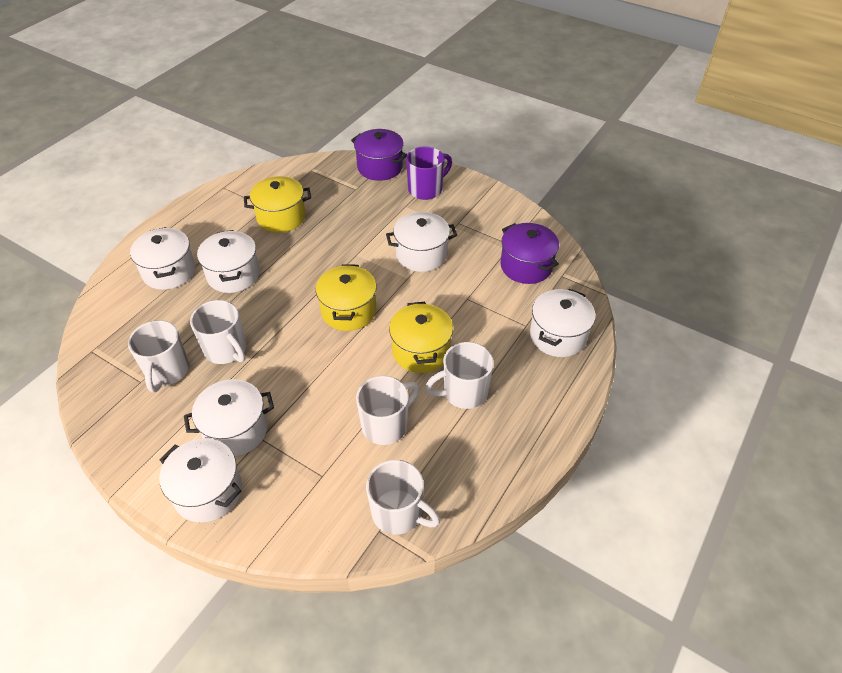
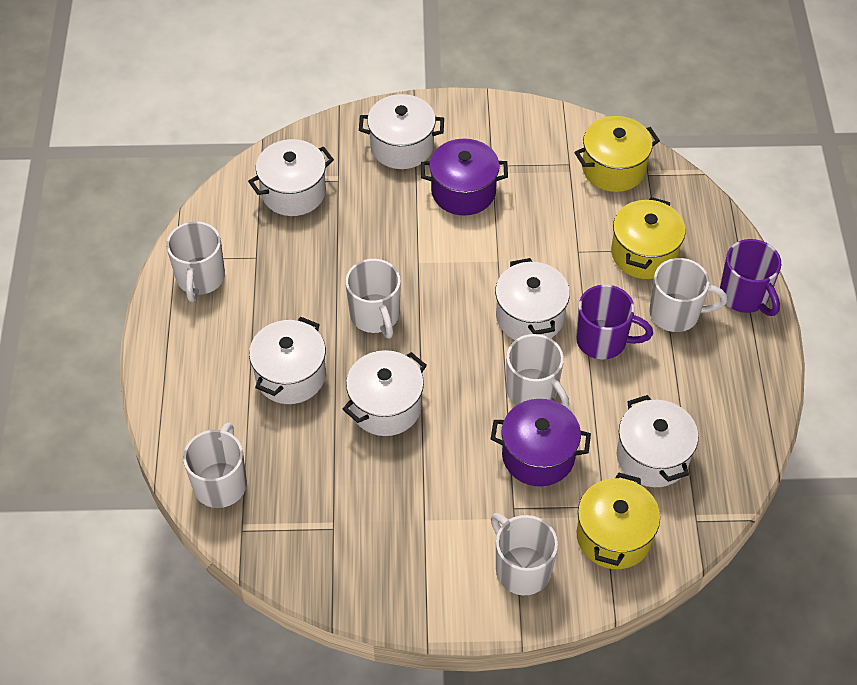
purple mug: 1 -> 2
white mug: 5 -> 6

